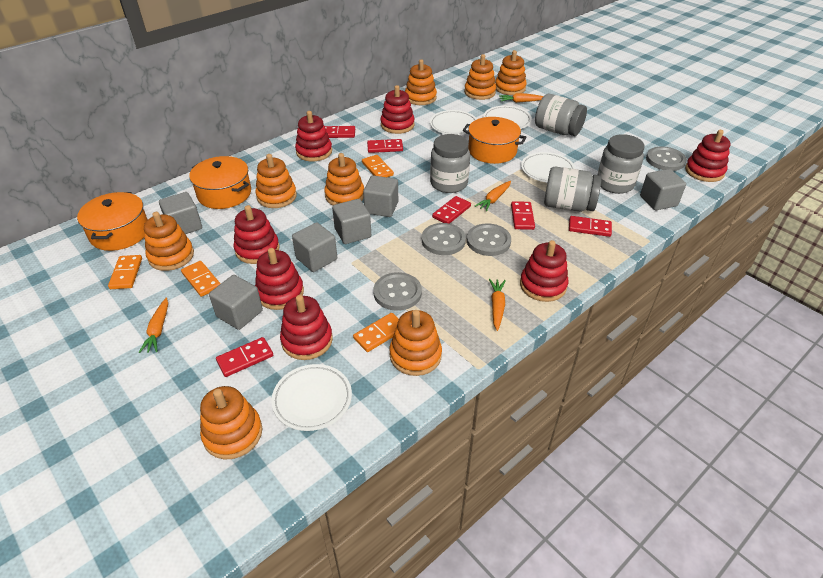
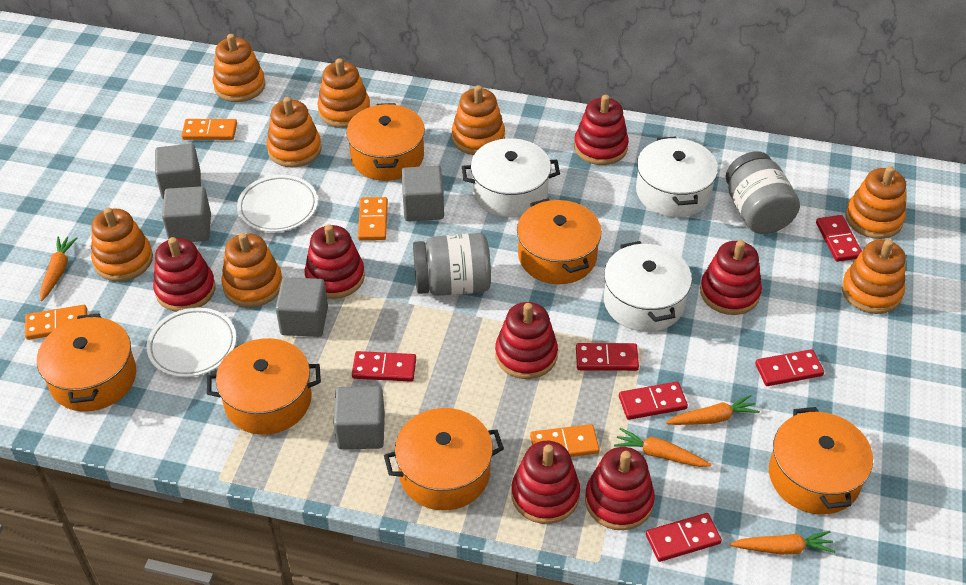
grey button: 4 -> 0
grey cube: 6 -> 5
grey jar: 4 -> 2
orange pot: 3 -> 6
white plate: 4 -> 2
white pot: 0 -> 3

